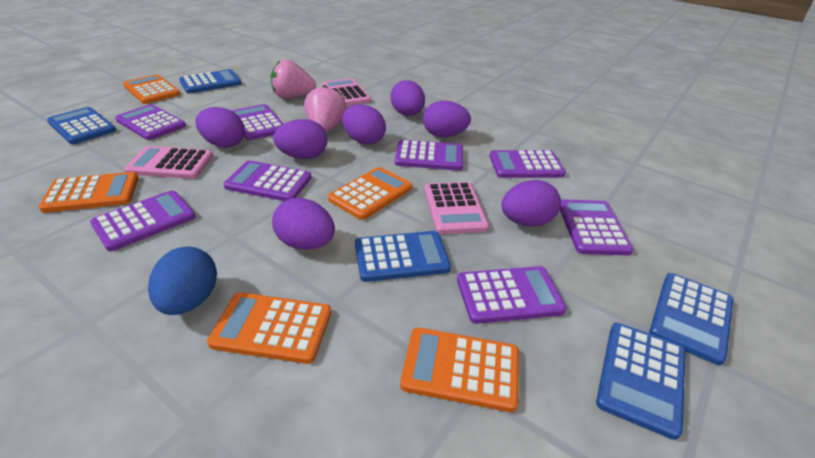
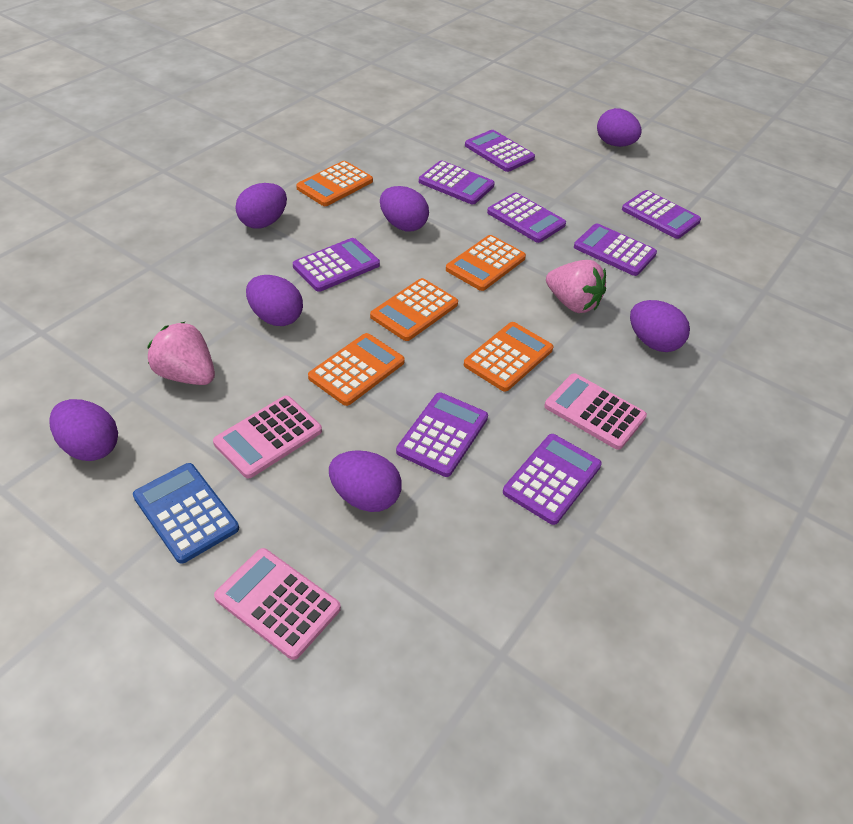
blue calculator: 5 -> 1
blue egg: 1 -> 0

